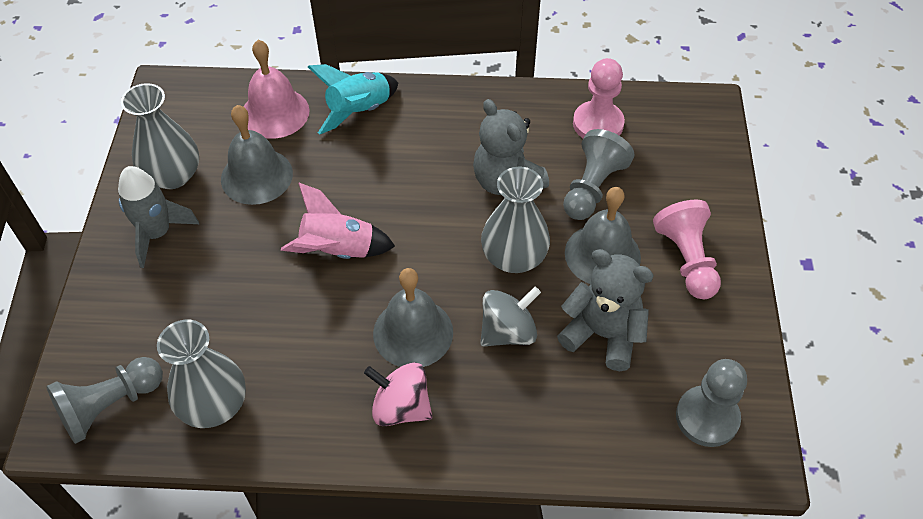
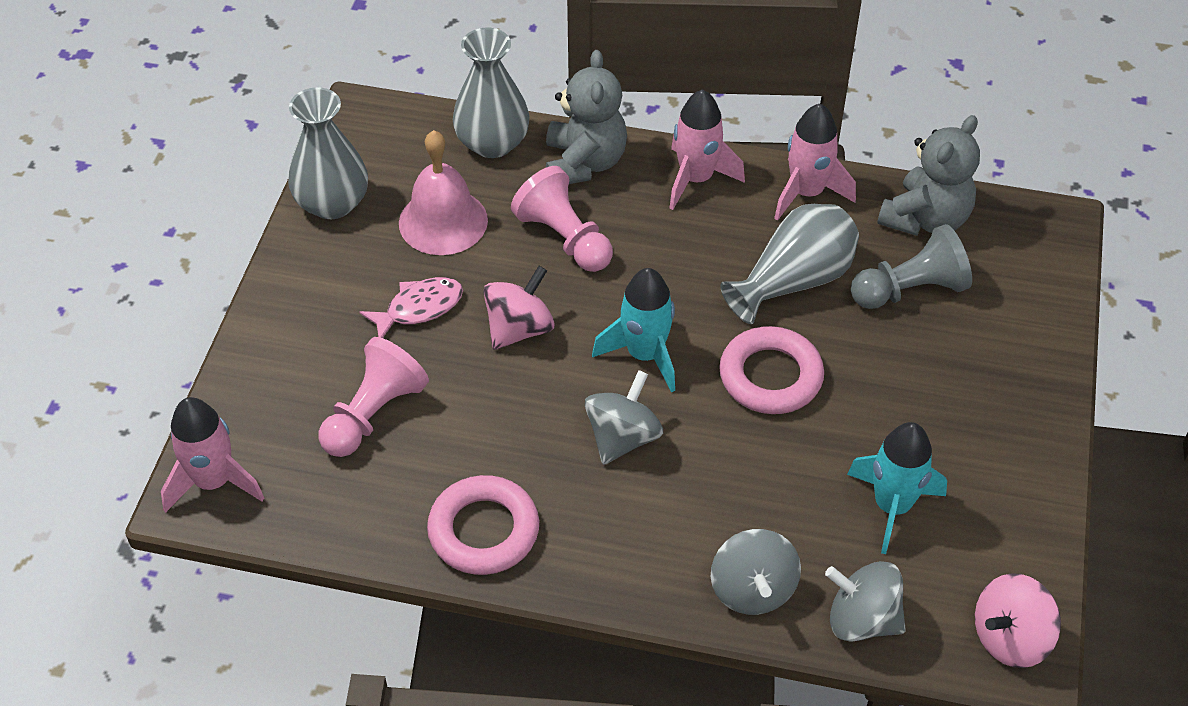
grey bell: 3 -> 0
grey pawn: 3 -> 1
grey rocket: 1 -> 0
grey spinning top: 1 -> 3
pink fish: 0 -> 1
pink ring: 0 -> 2
pink rocket: 1 -> 3
pink spinning top: 1 -> 2
turquoise rocket: 1 -> 2

